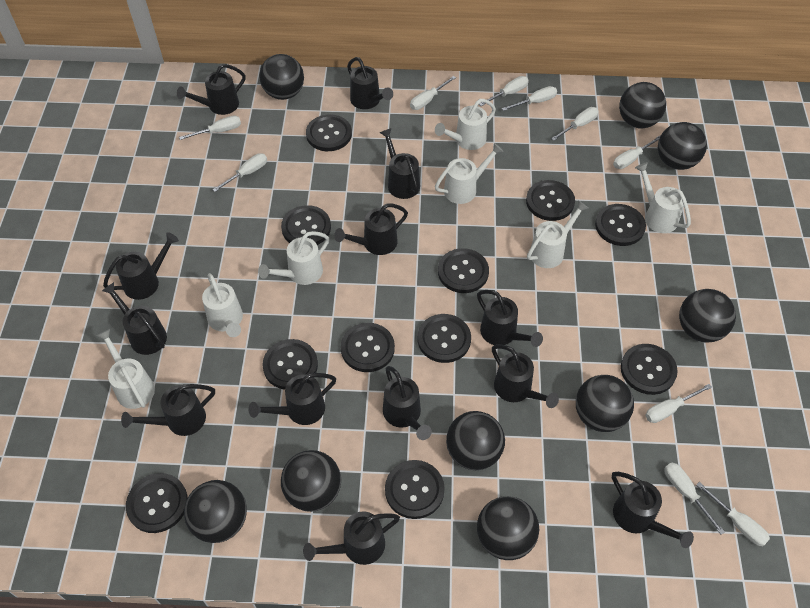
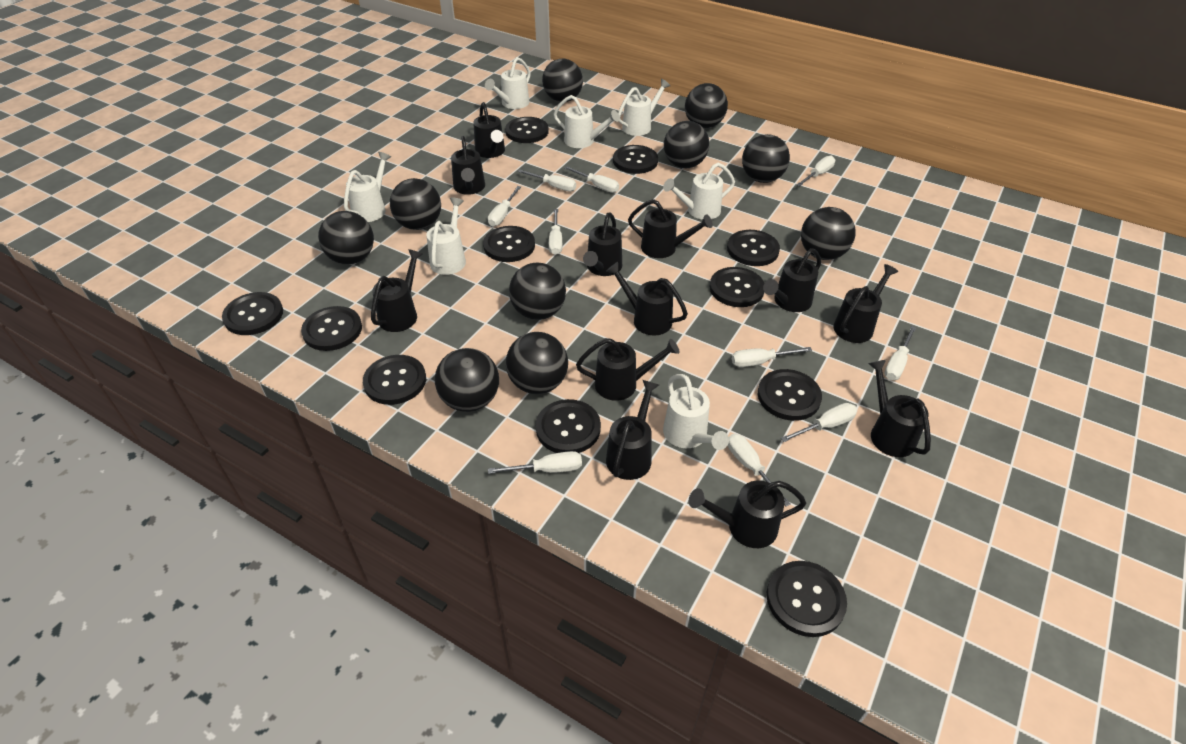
black ball: 9 -> 10
black watering can: 13 -> 12

